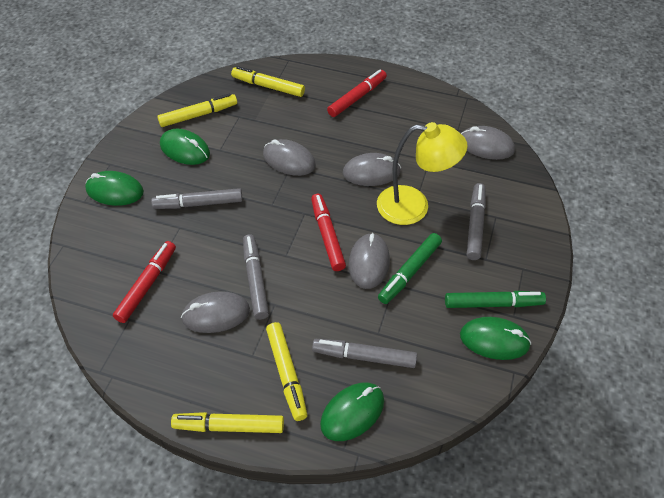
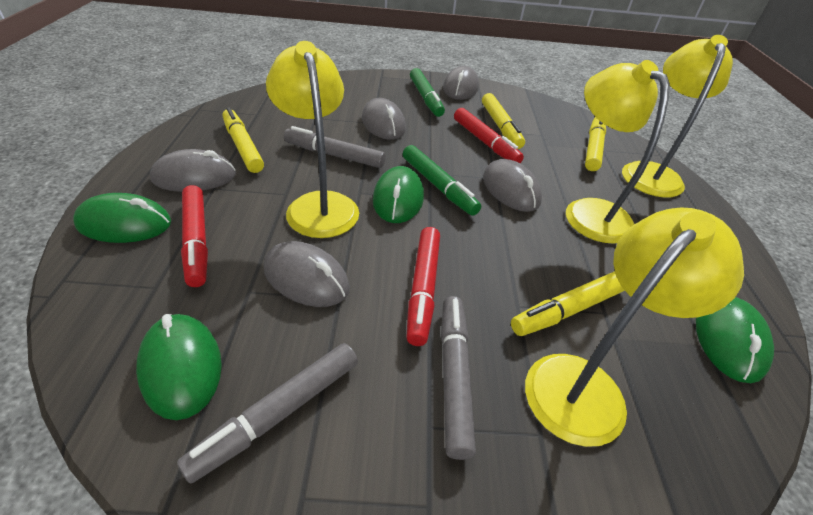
grey marker: 4 -> 3
yellow lamp: 1 -> 4

